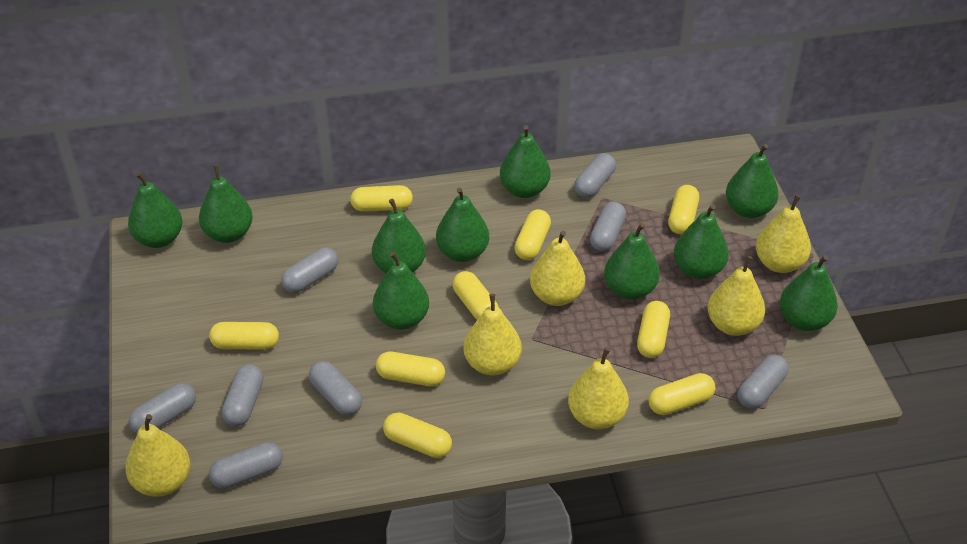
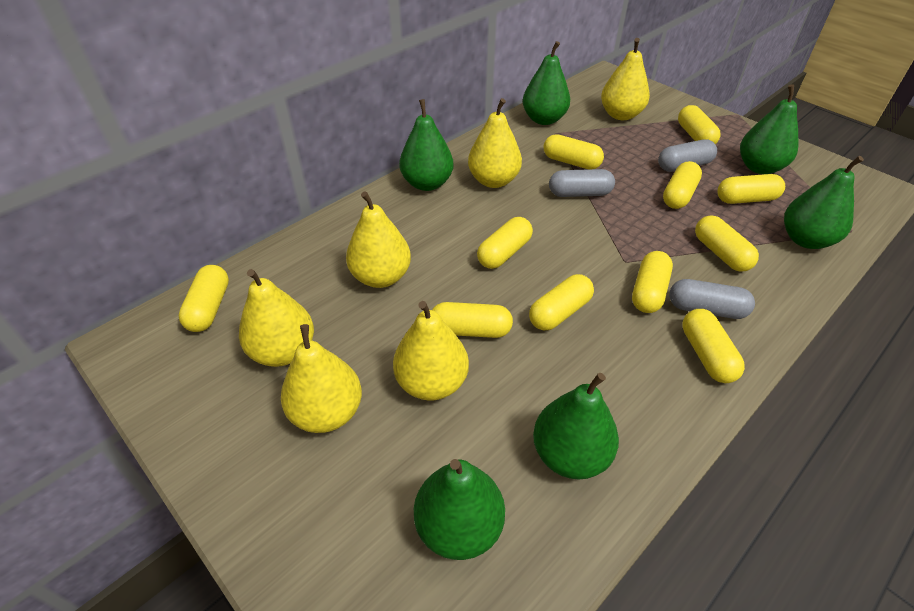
green pear: 10 -> 6
grey capsule: 8 -> 3
yellow capsule: 9 -> 11

